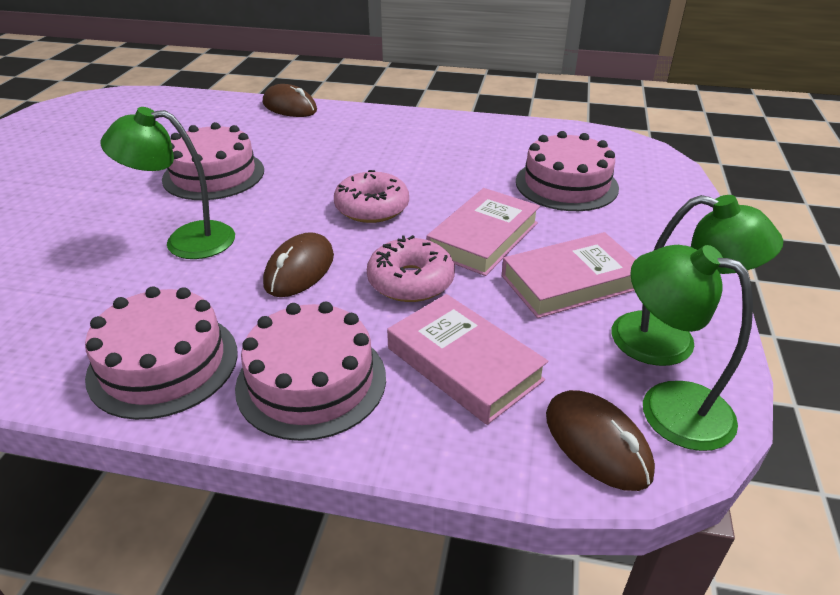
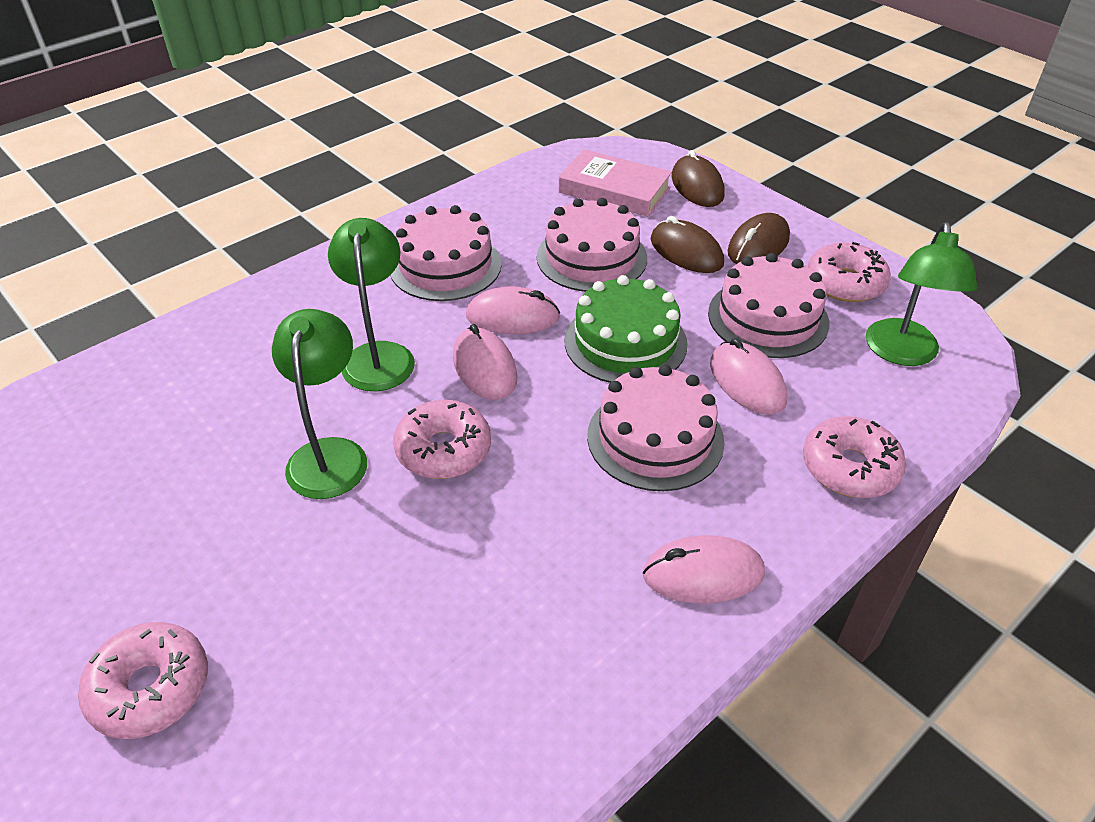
green cake: 0 -> 1
pink book: 3 -> 1
pink donut: 2 -> 4
pink mouse: 0 -> 4

